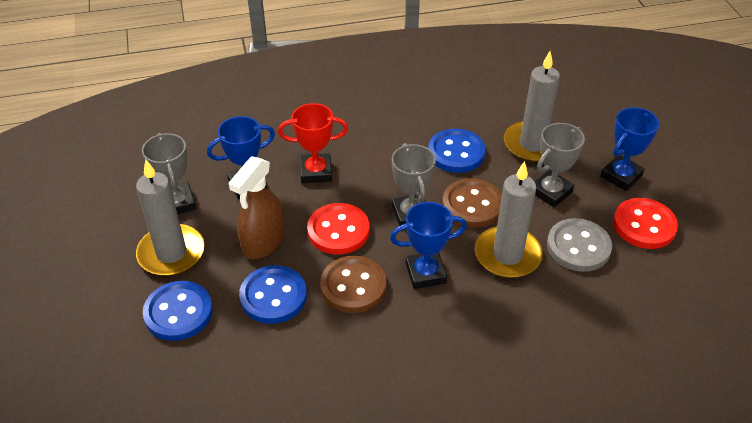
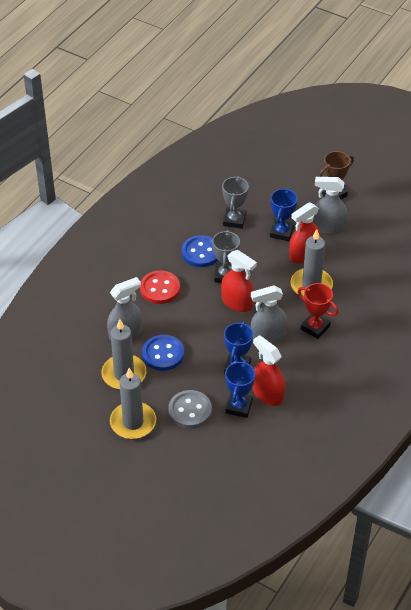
blue button: 3 -> 2
brown button: 2 -> 0
brown spray bottle: 1 -> 0
brown trophy: 0 -> 1
grey spray bottle: 0 -> 3
grey trophy: 3 -> 2
red button: 2 -> 1
red spray bottle: 0 -> 3

